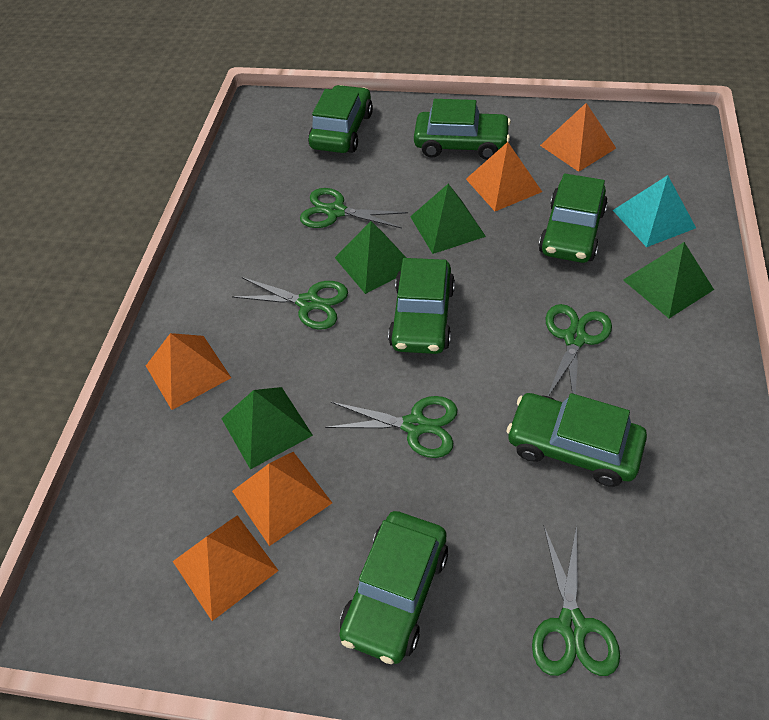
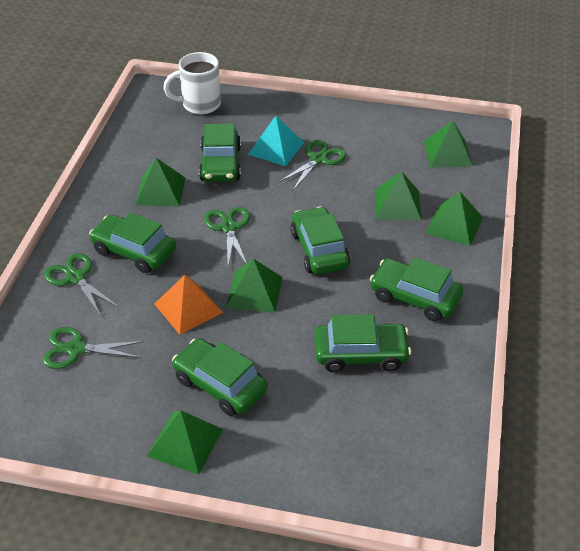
green pyramid: 4 -> 6
green scissors: 5 -> 4
orange pyramid: 5 -> 1
white mug: 0 -> 1

